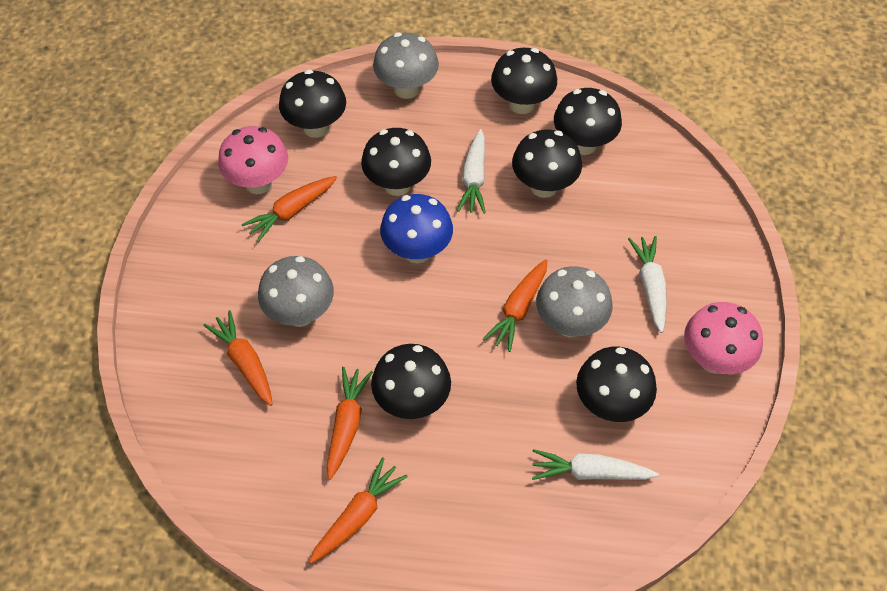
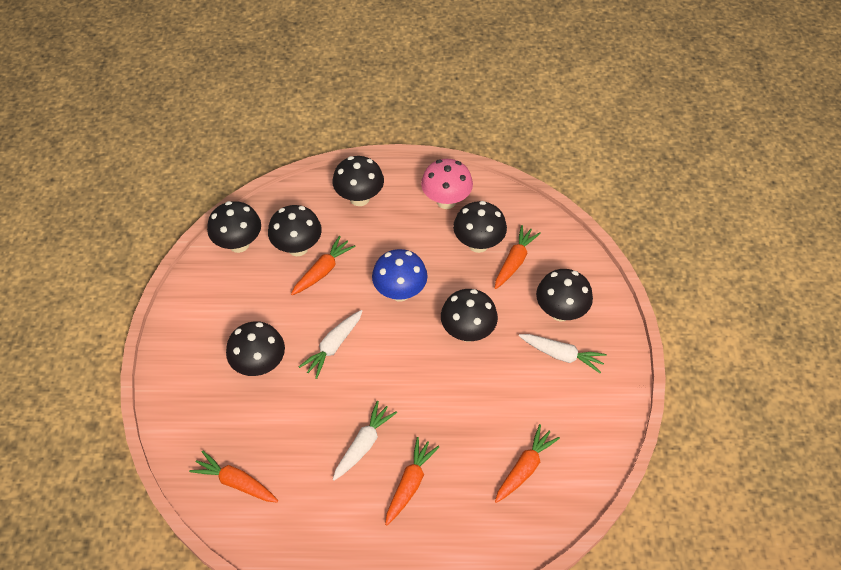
grey mushroom: 3 -> 0
pink mushroom: 2 -> 1

